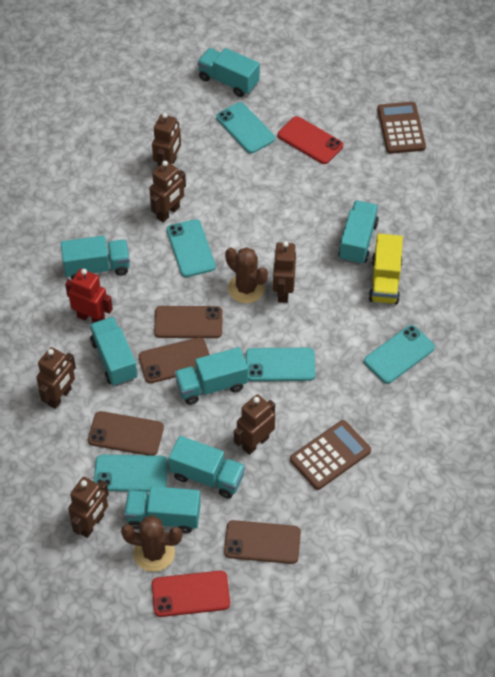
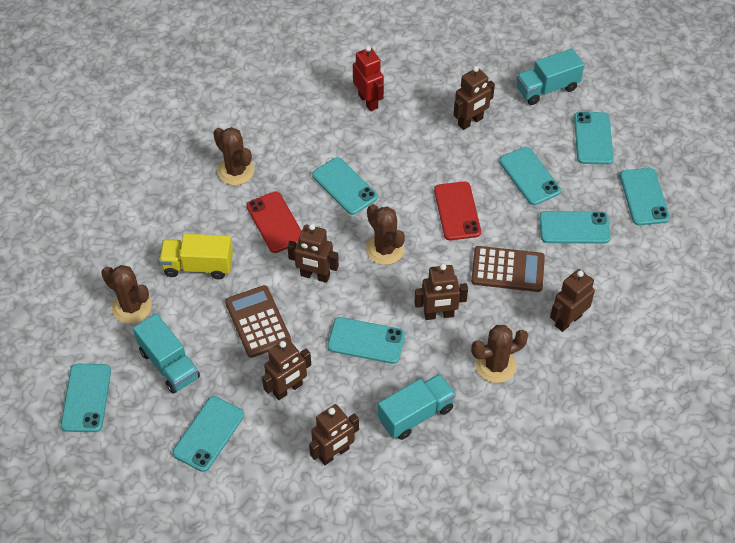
brown cactus: 2 -> 4
brown phone: 4 -> 0
turquoise phone: 5 -> 8
turquoise truck: 7 -> 3

